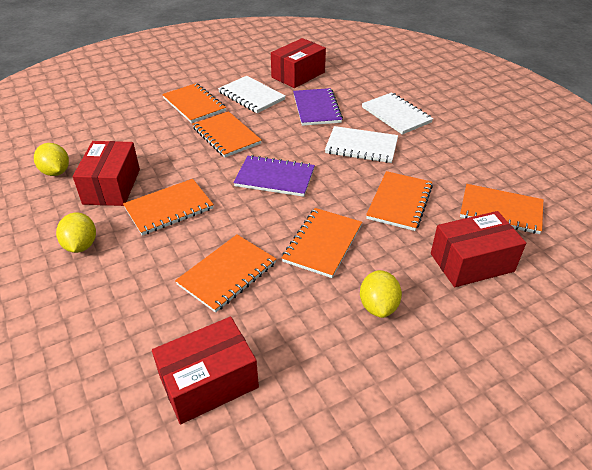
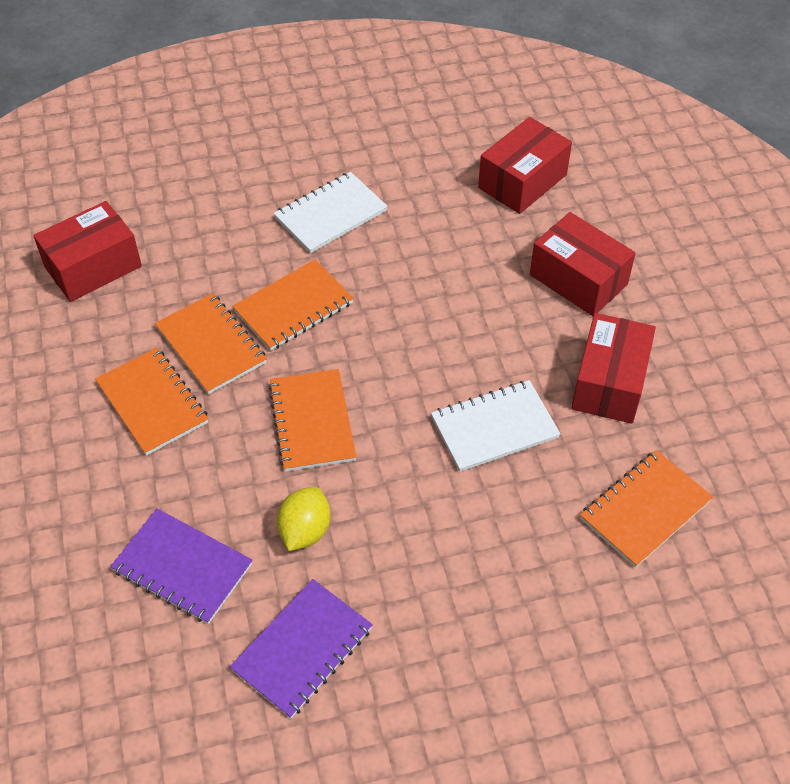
orange notebook: 7 -> 5
white notebook: 3 -> 2
yellow lemon: 3 -> 1

